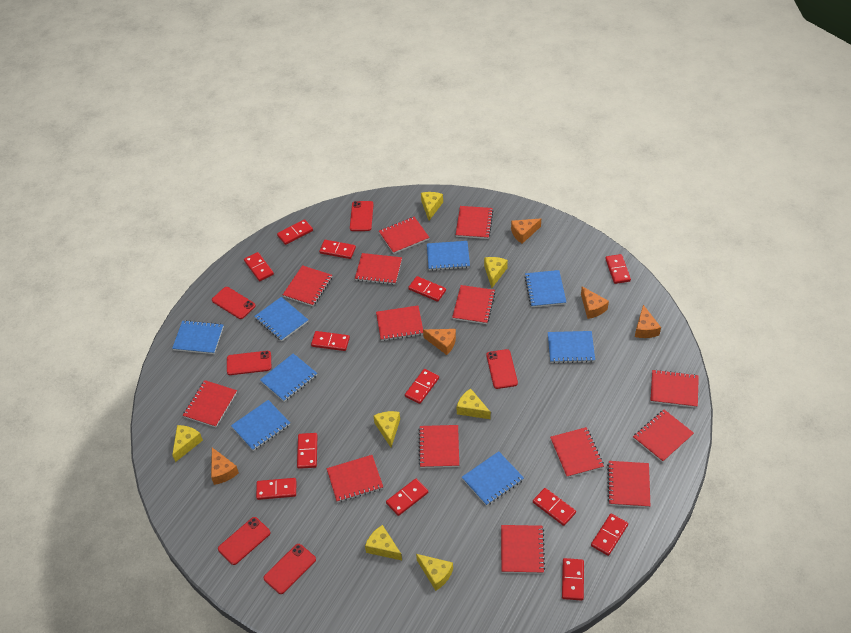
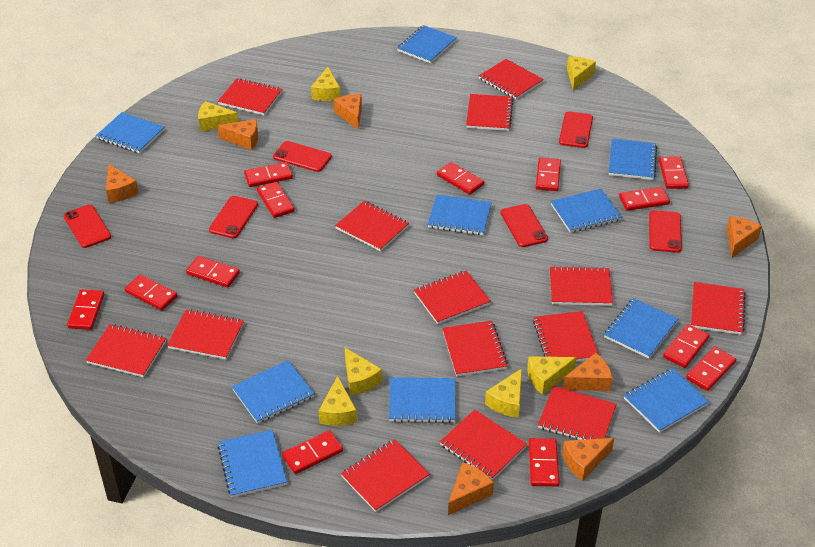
blue notebook: 8 -> 10
orange cheese: 5 -> 7

